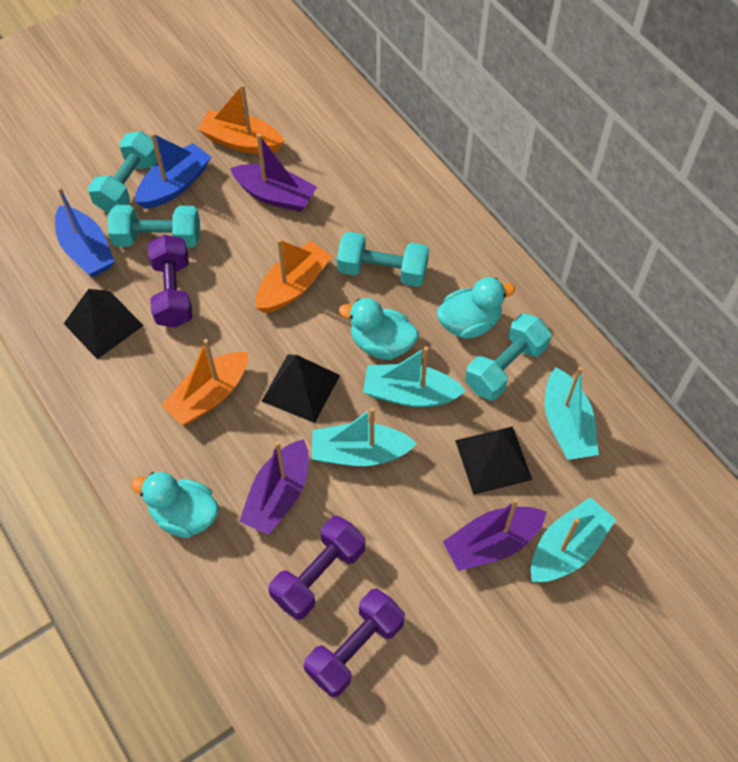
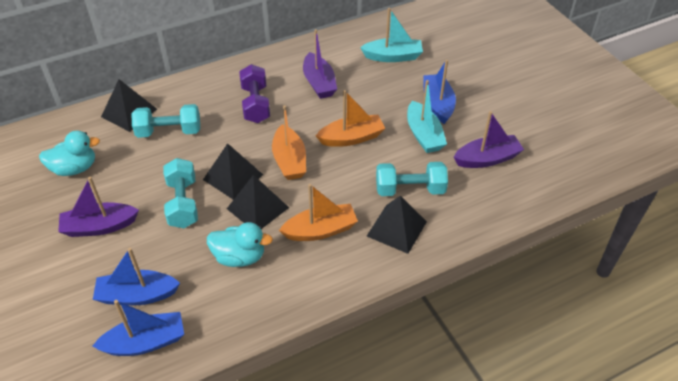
black pyramid: 3 -> 4
blue boat: 2 -> 3
purple dumbbell: 3 -> 1
turquoise boat: 4 -> 2
turquoise duck: 3 -> 2
turquoise dumbbell: 4 -> 3

